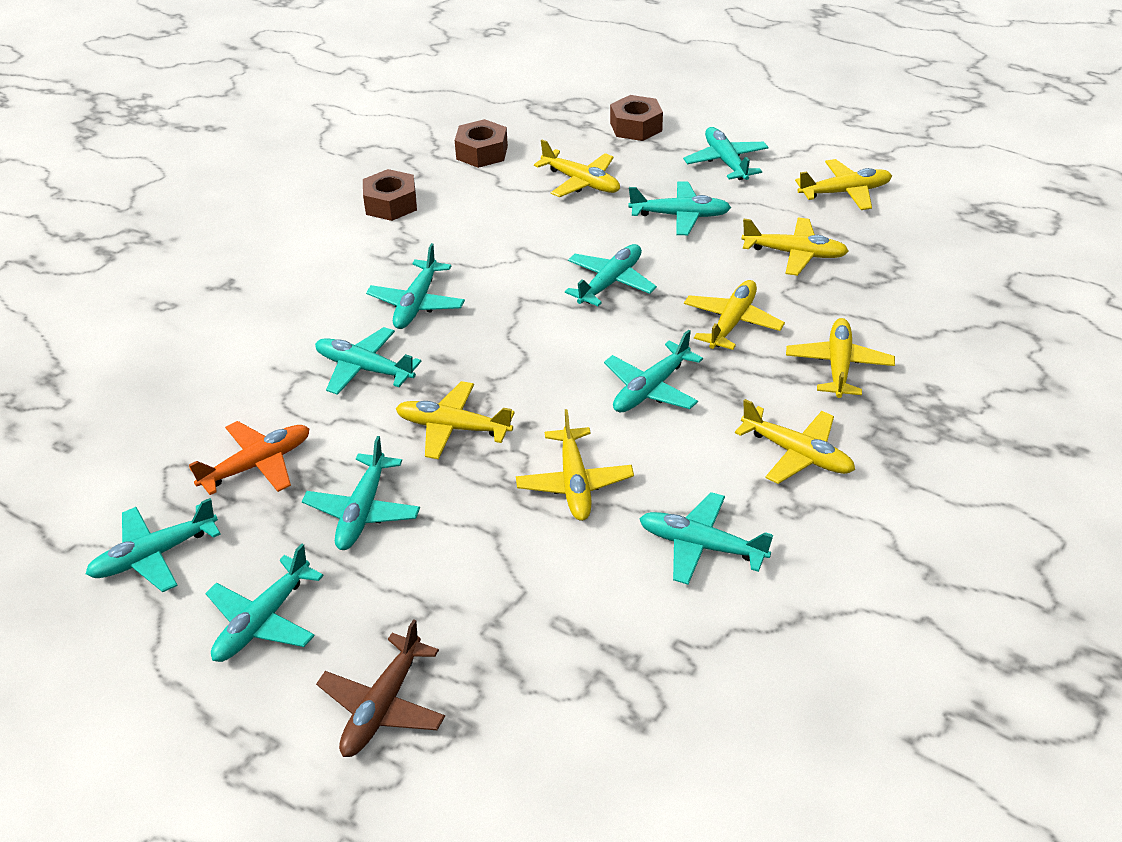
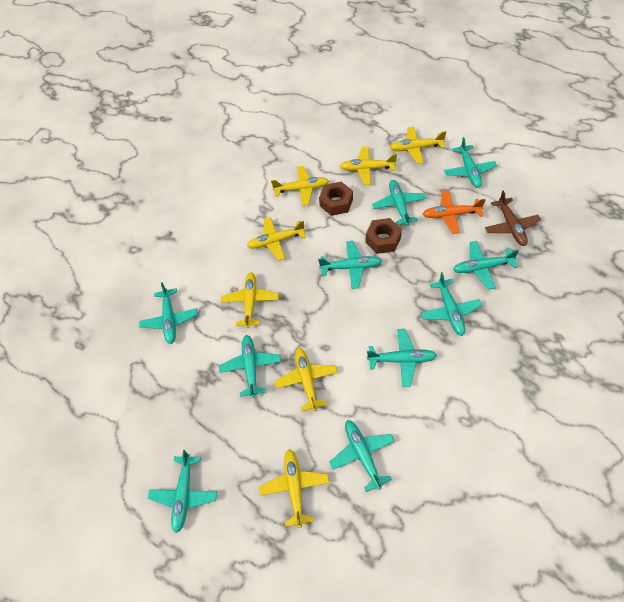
brown nut: 3 -> 2
yellow plane: 8 -> 7

